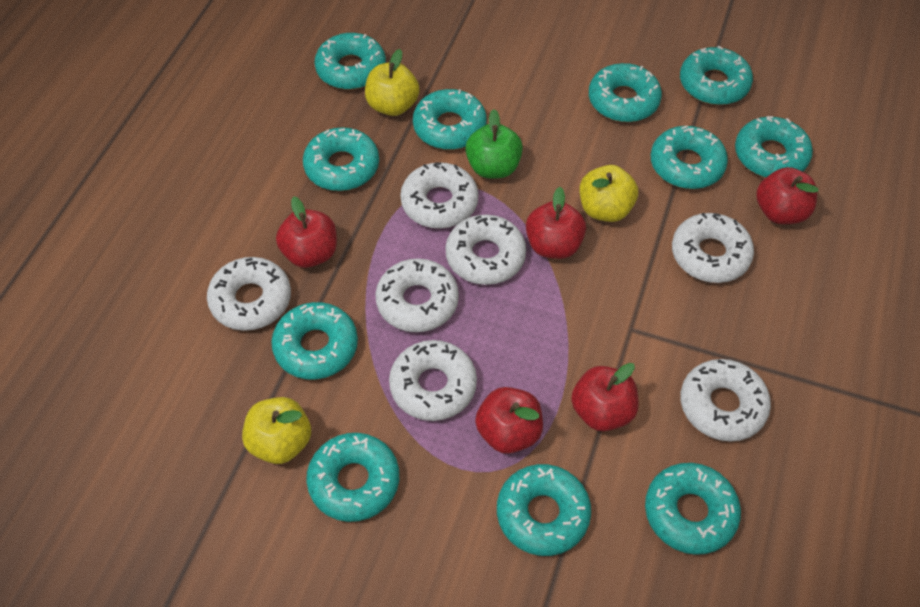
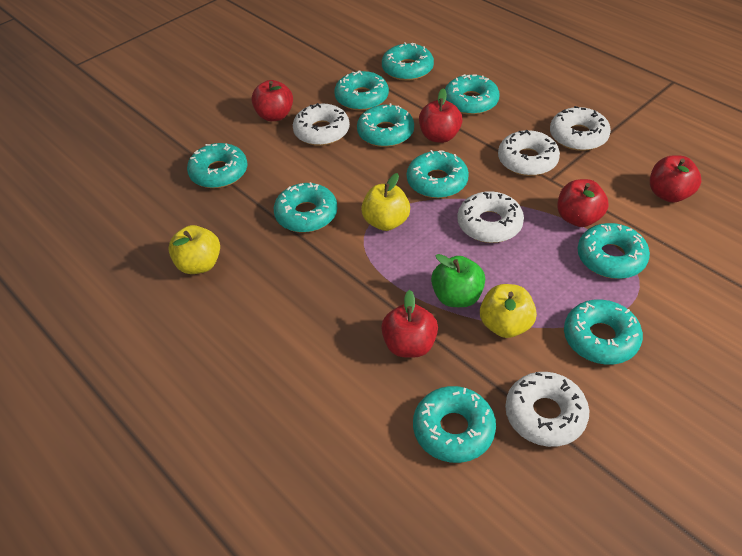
turquoise donut: 11 -> 10
white donut: 7 -> 5

